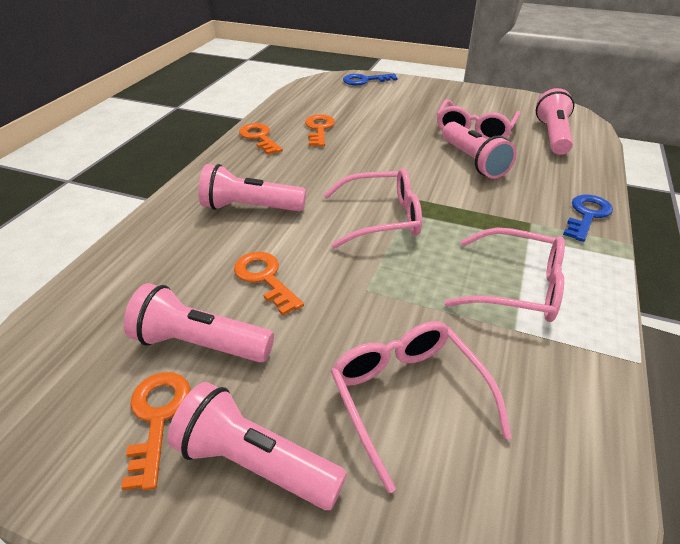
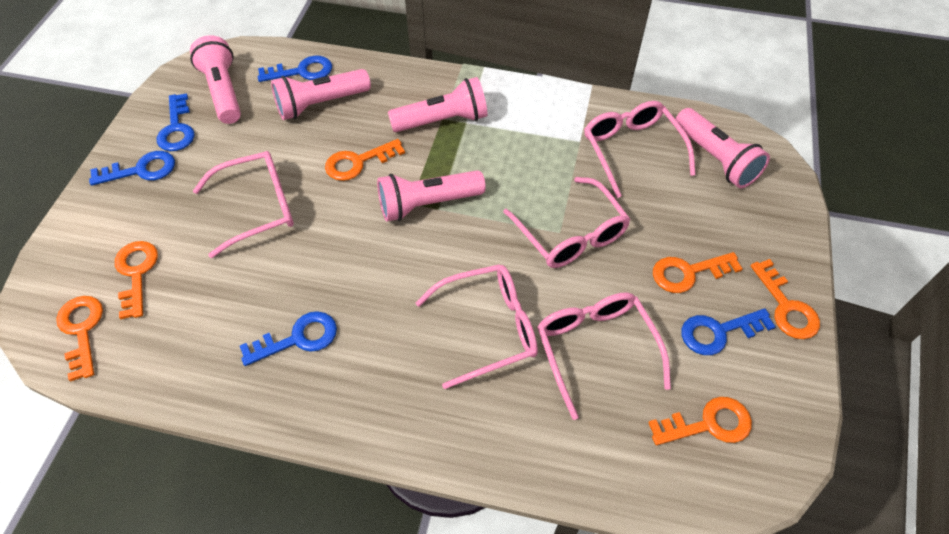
blue key: 2 -> 5
orange key: 4 -> 6
pink glasses: 4 -> 5

